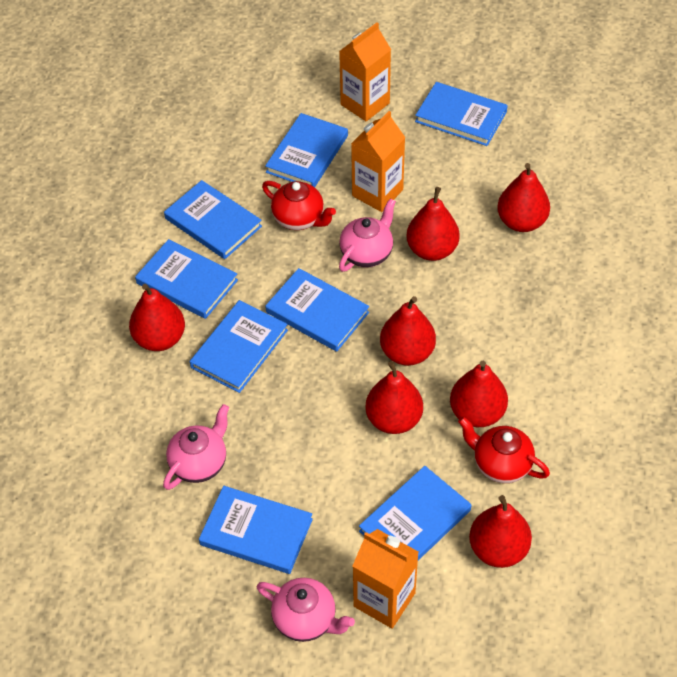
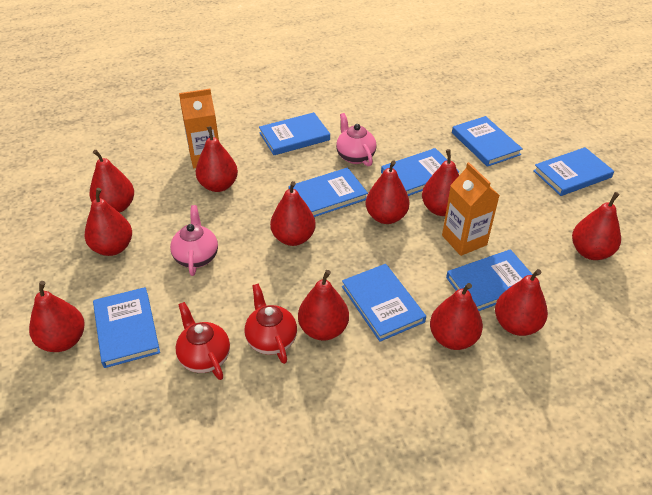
orange carton: 3 -> 2
pink teapot: 3 -> 2
red pear: 7 -> 11

